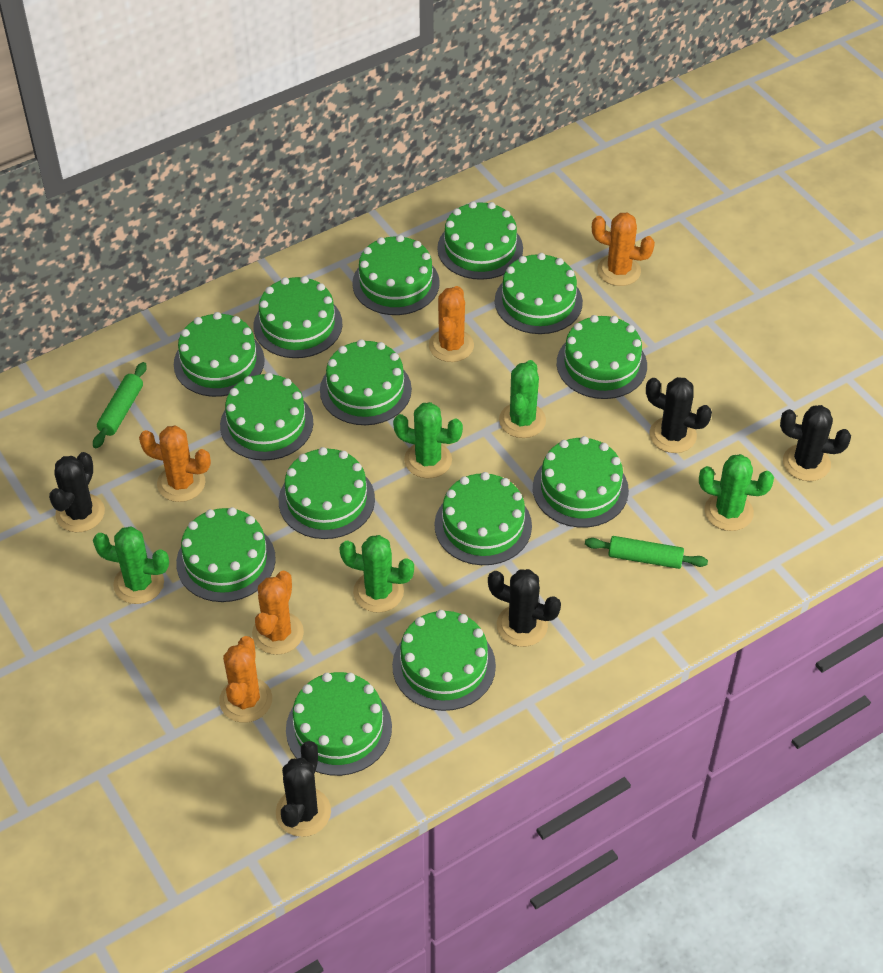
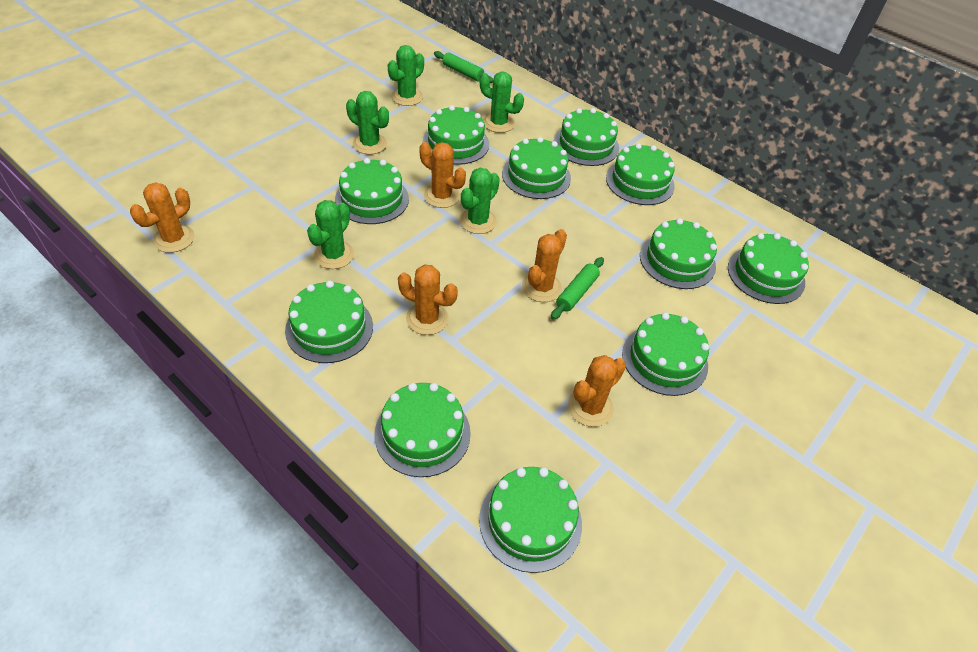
black cactus: 5 -> 0
green cake: 14 -> 11

